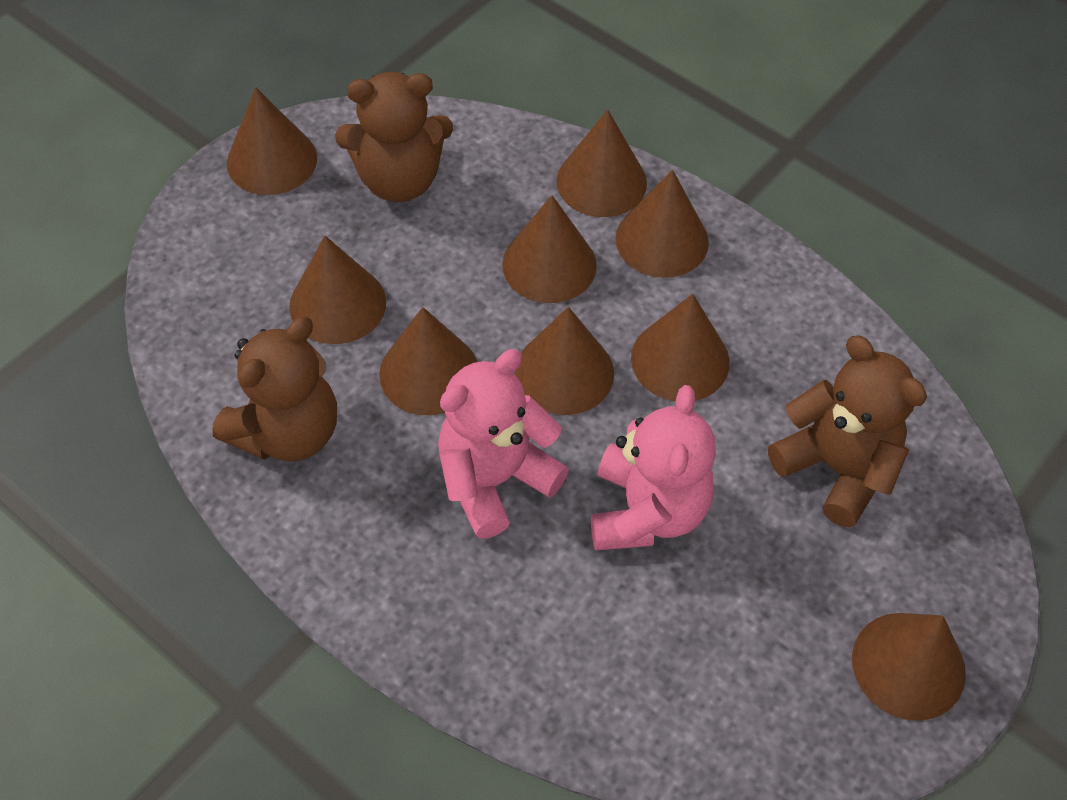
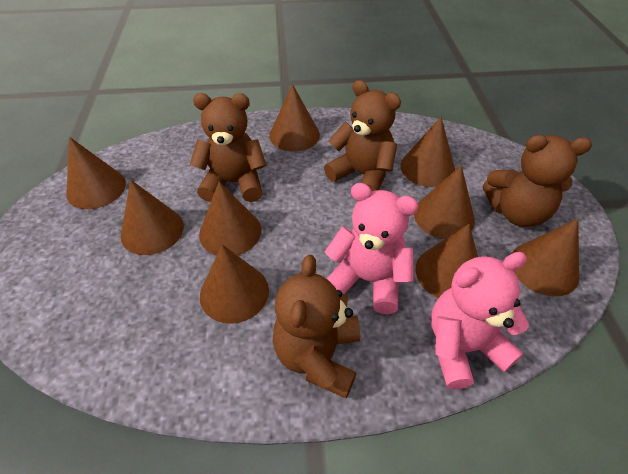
brown teddy bear: 3 -> 4

